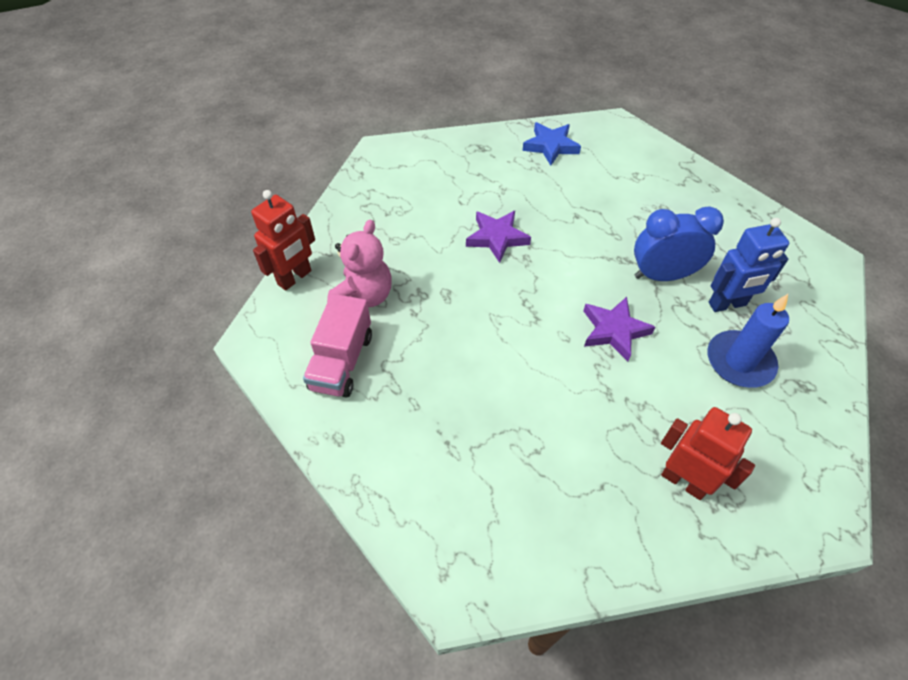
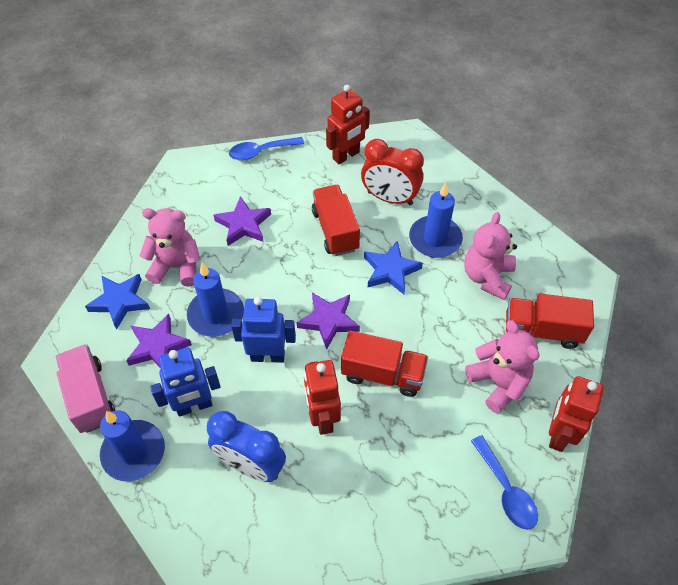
blue candle: 1 -> 3
blue robot: 1 -> 2
blue spoon: 0 -> 2
blue star: 1 -> 2
pink teddy bear: 1 -> 3
purple star: 2 -> 3
red clock: 0 -> 1
red robot: 2 -> 3
red truck: 0 -> 3

